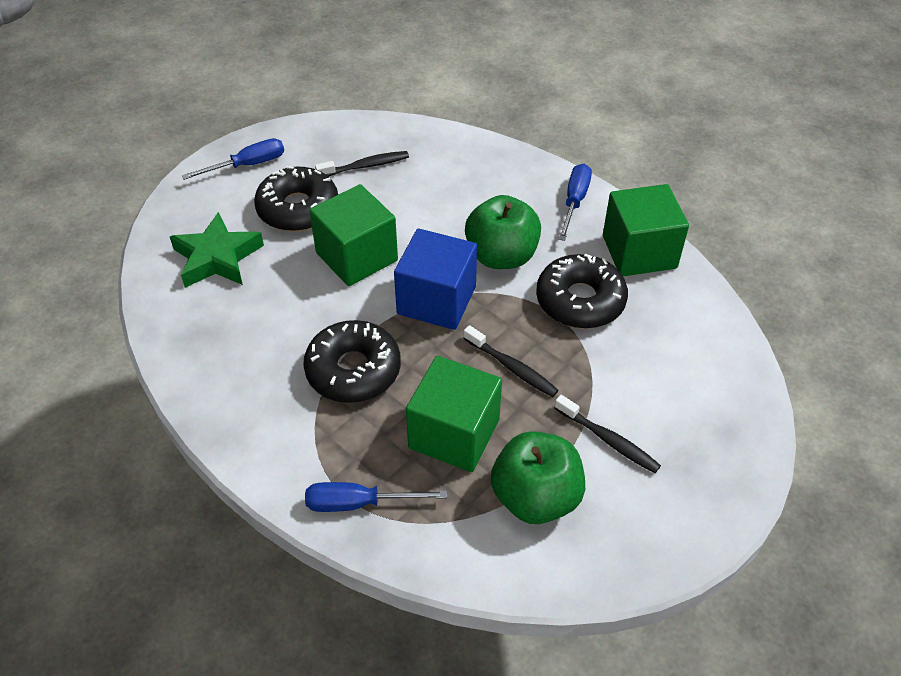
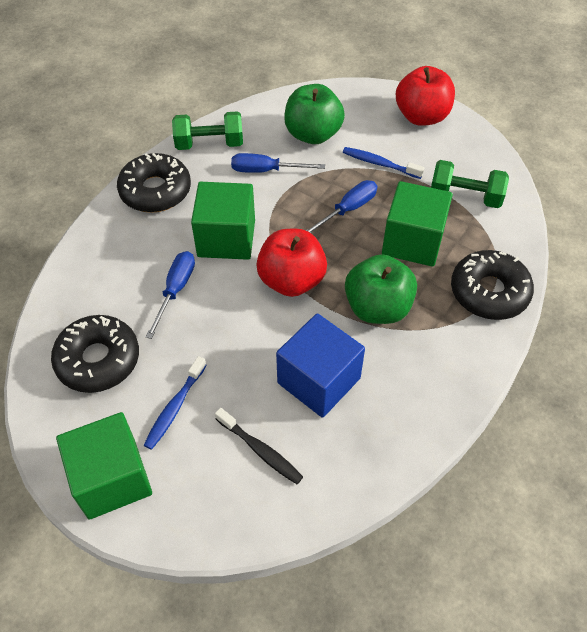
black toothbrush: 3 -> 1
blue toothbrush: 0 -> 2
green dumbbell: 0 -> 2
green star: 1 -> 0
red apple: 0 -> 2

